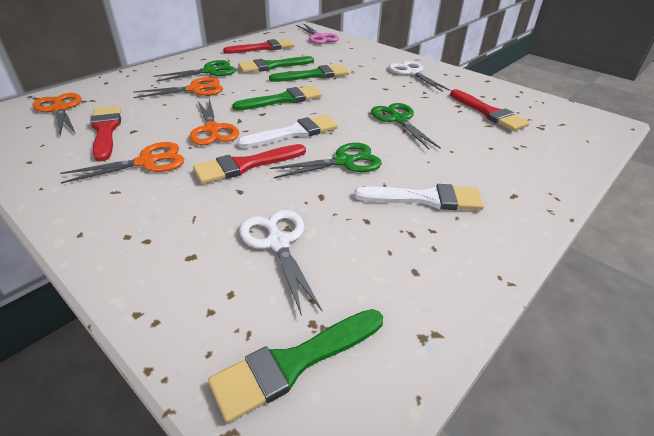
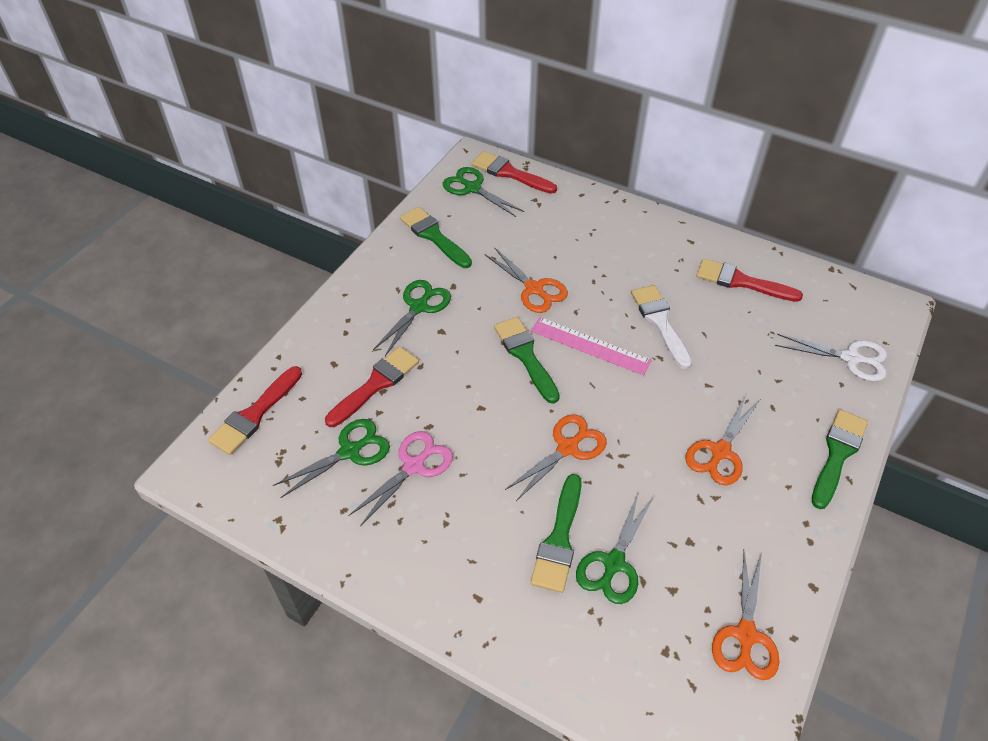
green scissors: 3 -> 4
pink ruler: 0 -> 1
white brush: 2 -> 1
white scissors: 2 -> 1

